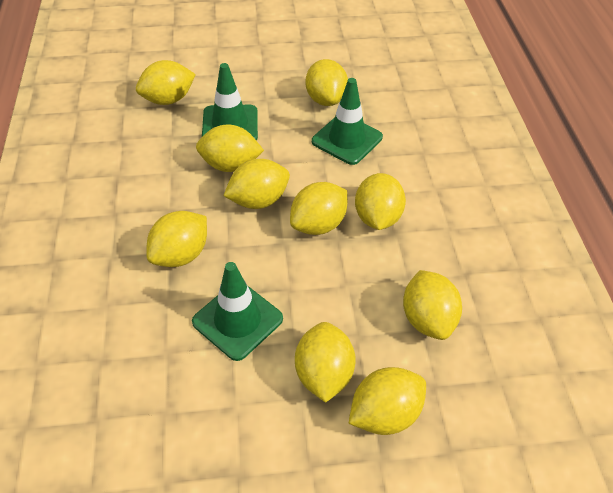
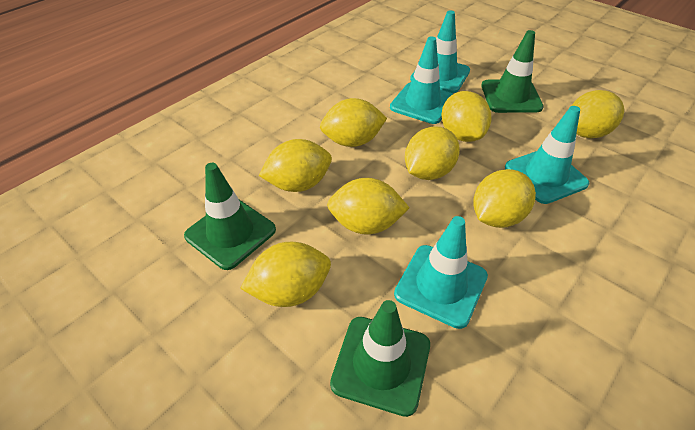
turquoise traffic cone: 0 -> 4
yellow lemon: 10 -> 8

